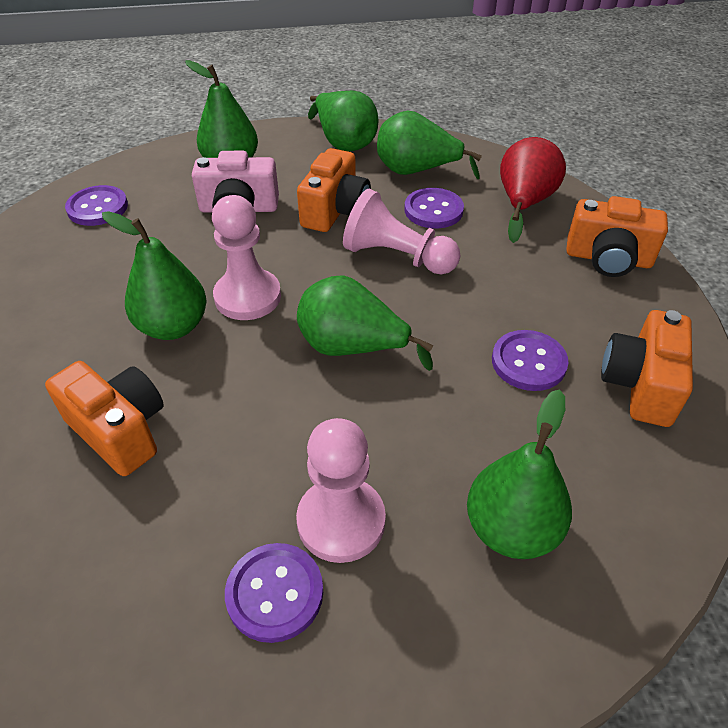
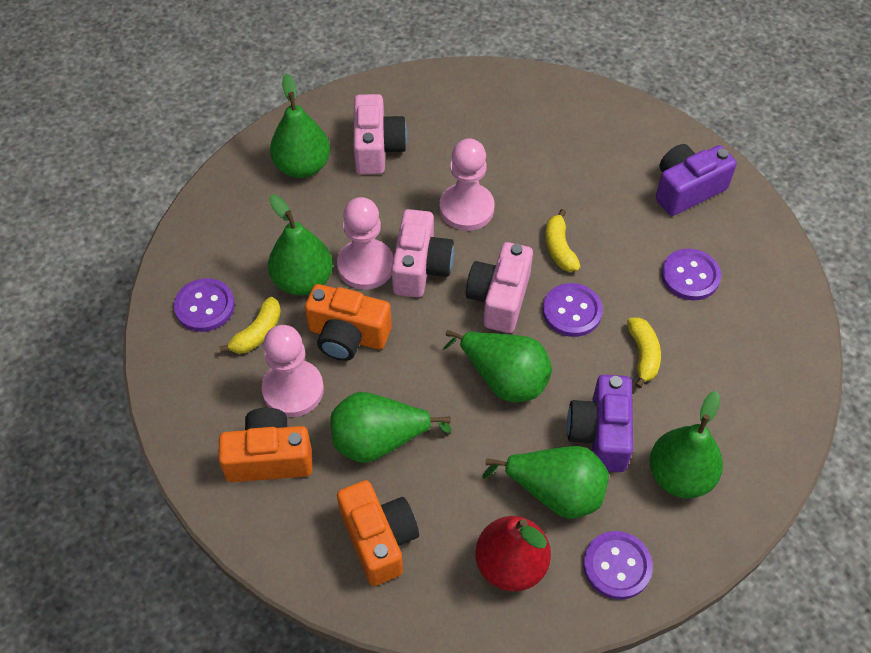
orange camera: 4 -> 3
pink camera: 1 -> 3
purple camera: 0 -> 2
yellow banana: 0 -> 3

